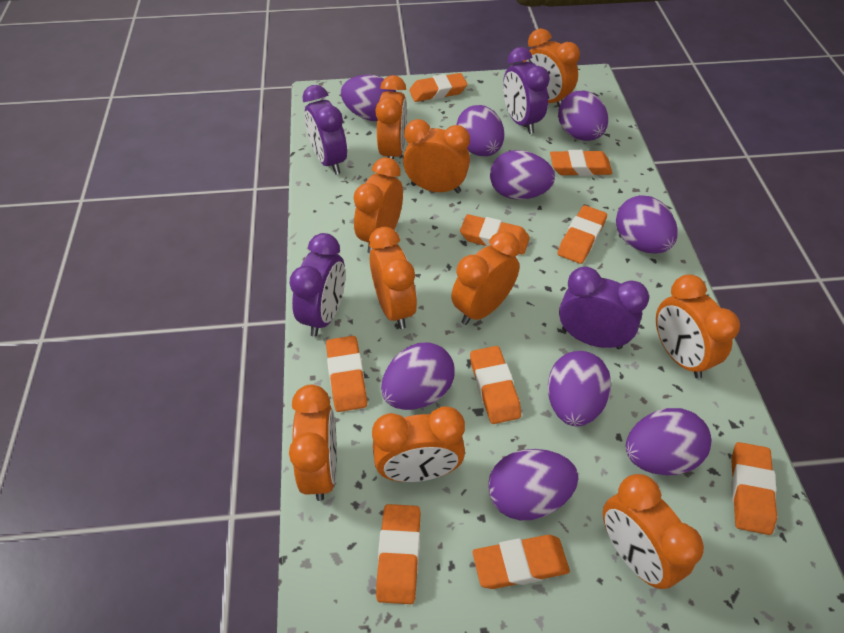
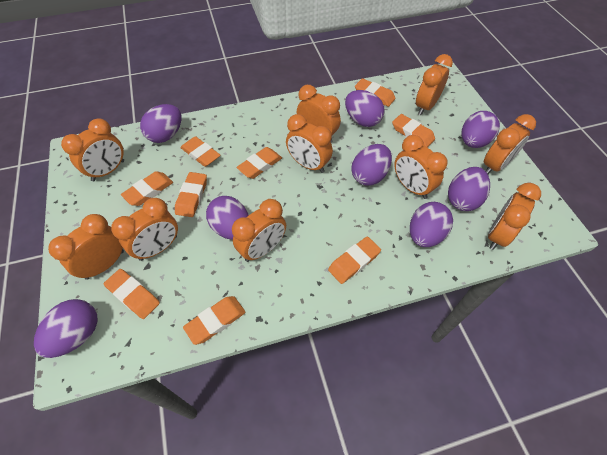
purple clock: 4 -> 0
purple egg: 9 -> 8

